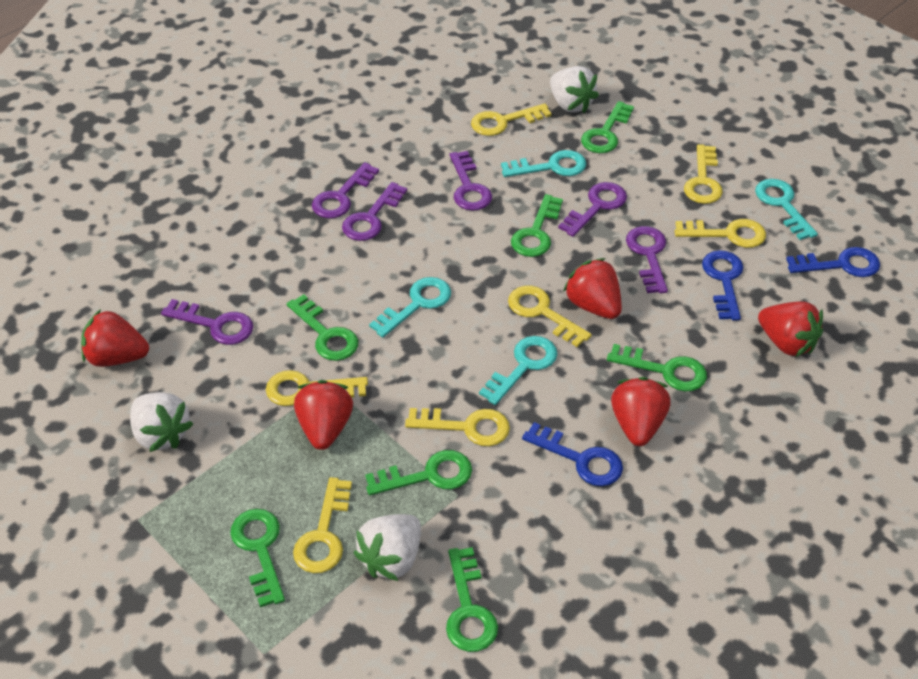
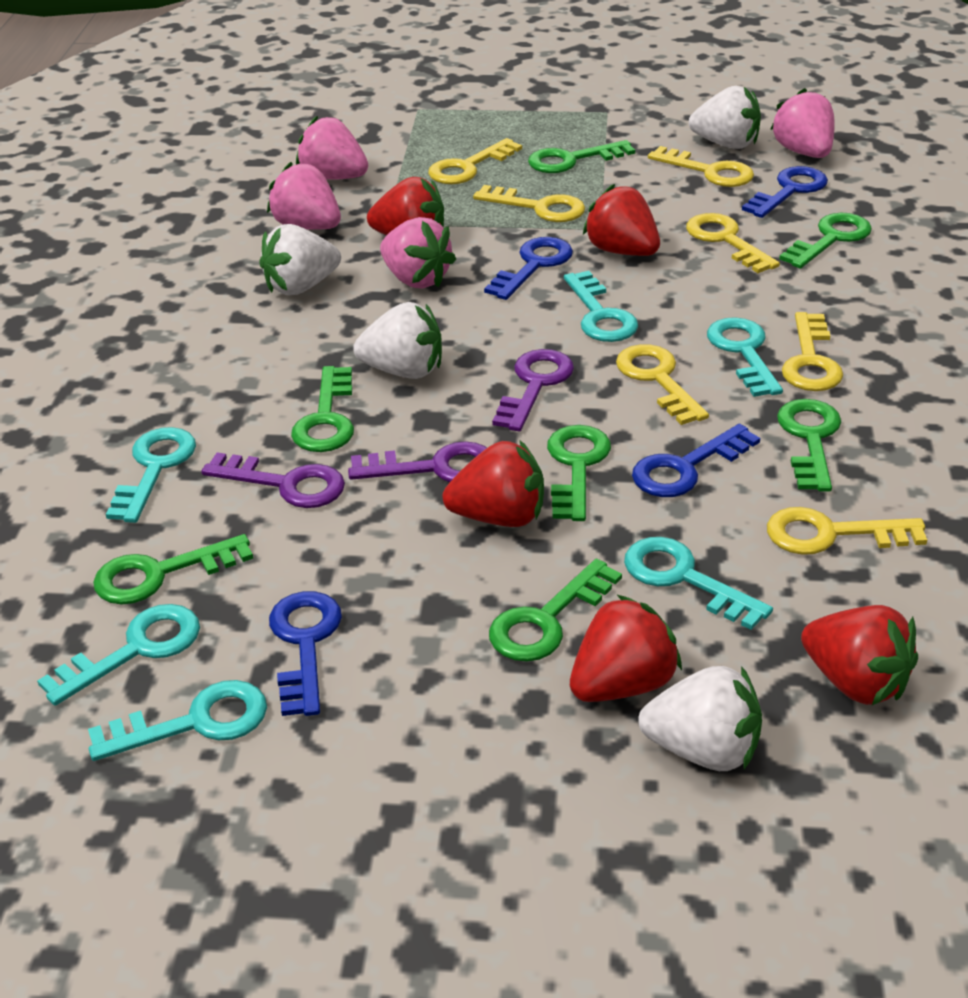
blue key: 3 -> 4
pink strawberry: 0 -> 4
purple key: 6 -> 3
turquoise key: 4 -> 6
white strawberry: 3 -> 4

